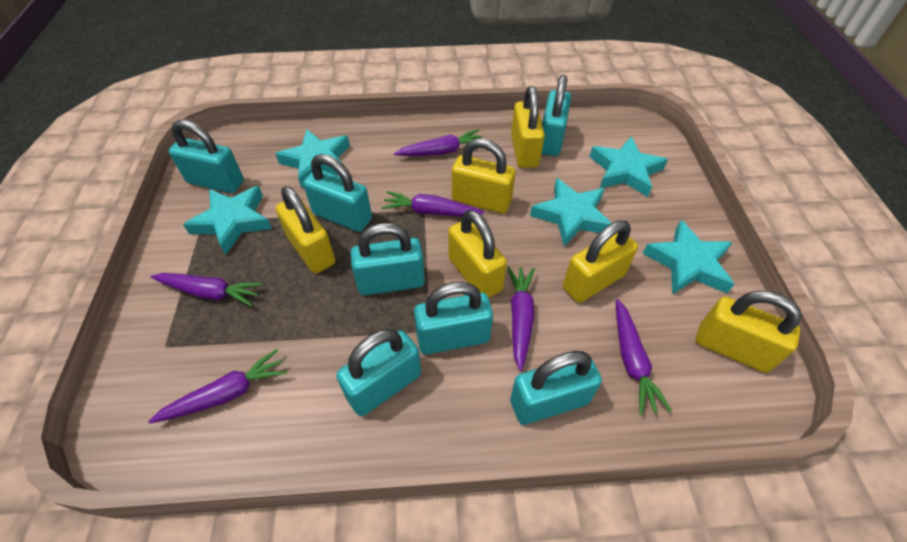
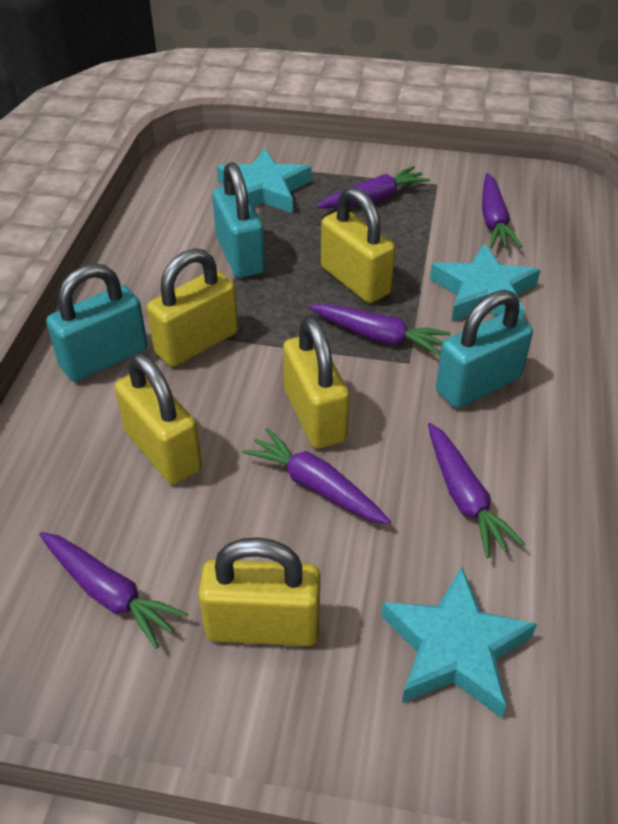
turquoise padlock: 7 -> 3
turquoise star: 5 -> 3
yellow padlock: 6 -> 5

